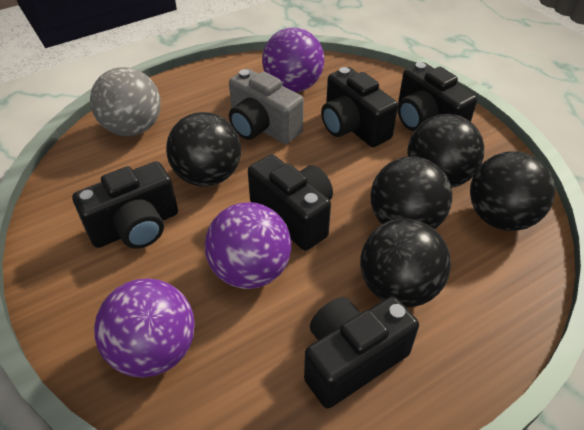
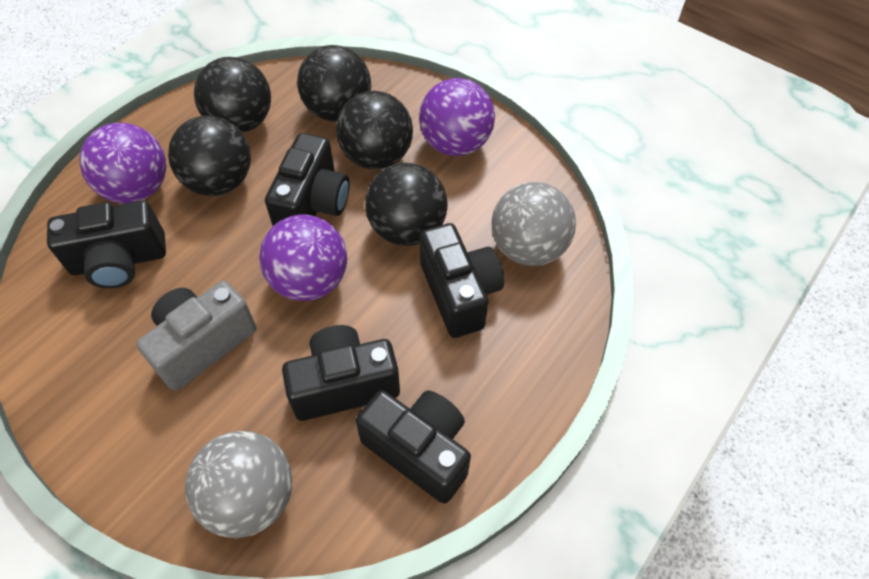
grey ball: 1 -> 2

